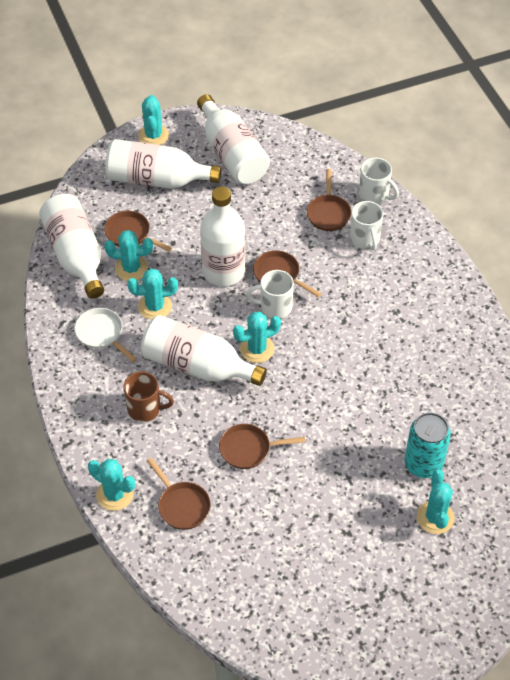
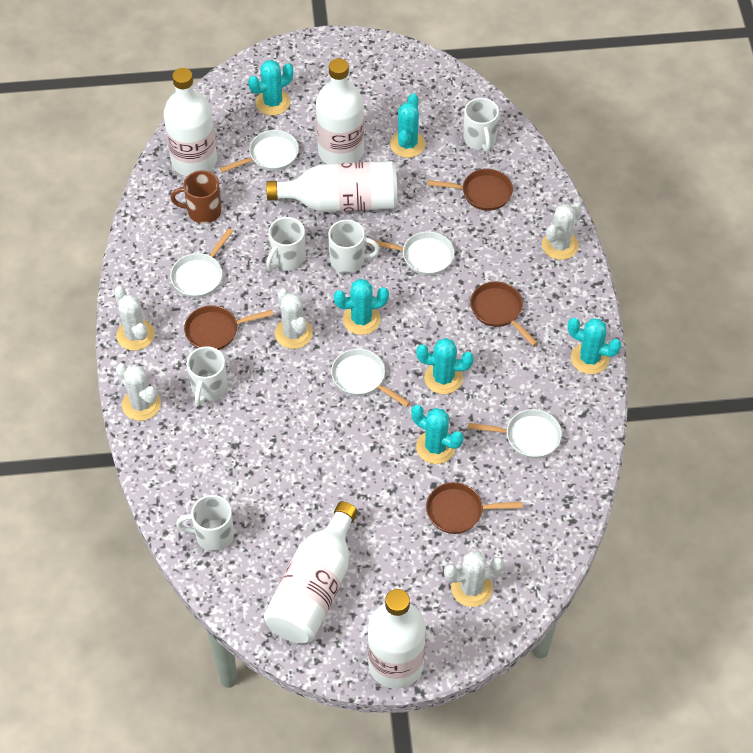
brown pan: 5 -> 4
turquoise can: 1 -> 0
white cactus: 0 -> 5
white mug: 3 -> 5
white pan: 1 -> 5

